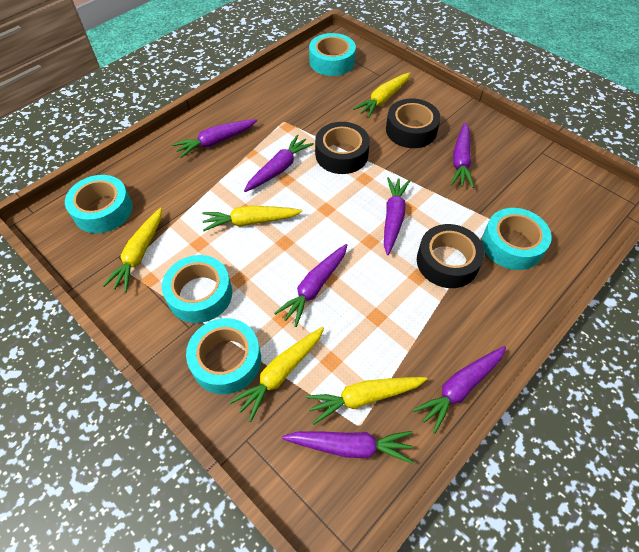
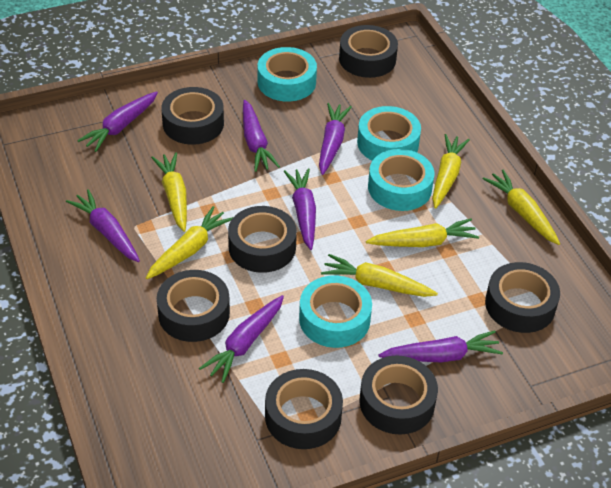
black tape: 3 -> 7
turquoise tape: 5 -> 4
yellow carrot: 5 -> 6

